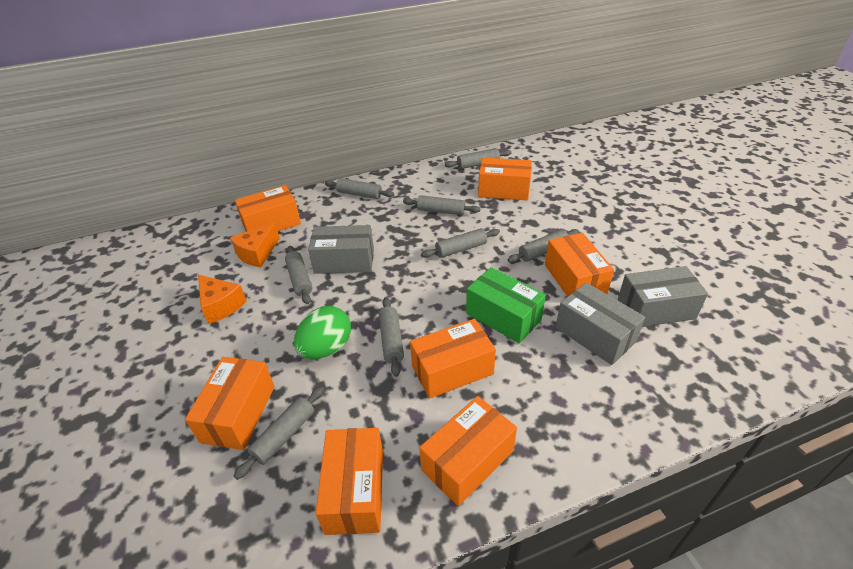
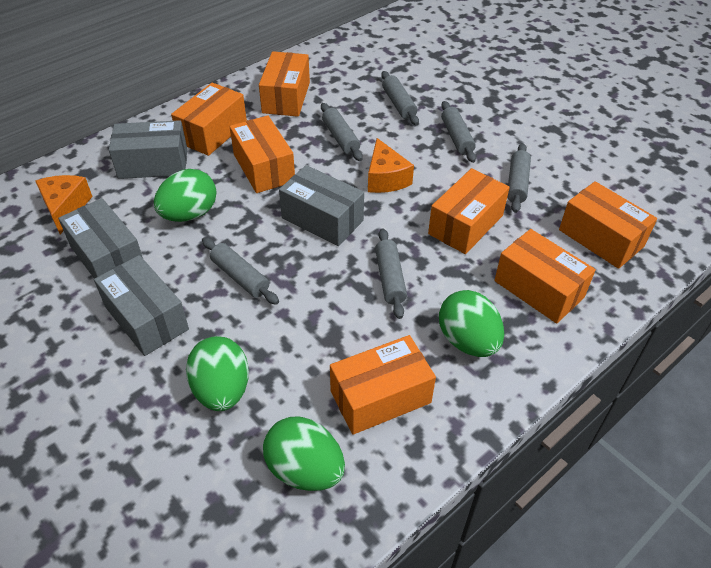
green box: 1 -> 0
green egg: 1 -> 4
grey box: 3 -> 4
grey rolling pin: 8 -> 6

